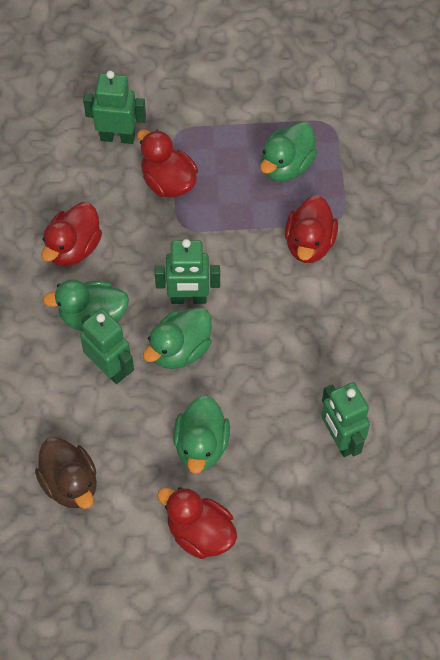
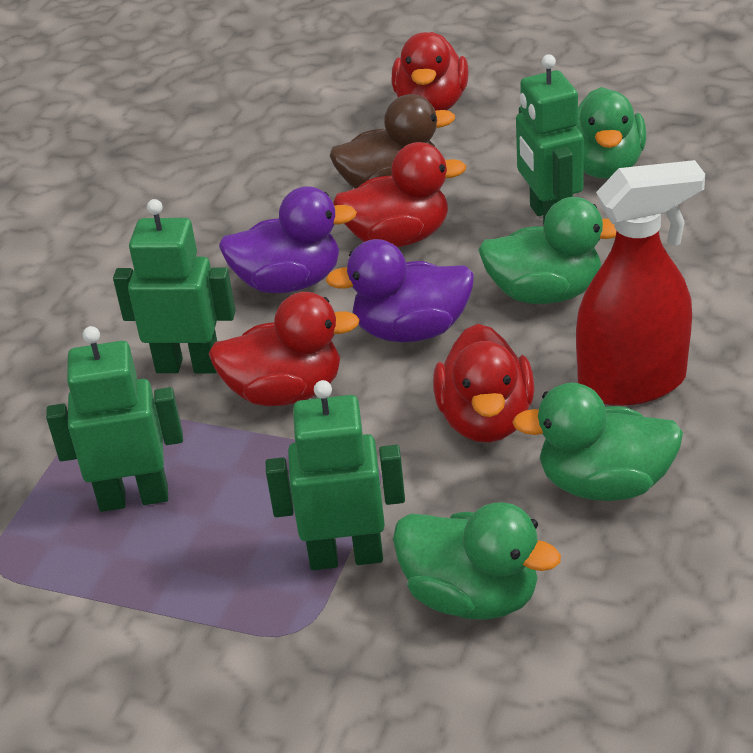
purple duck: 0 -> 2
red spray bottle: 0 -> 1

